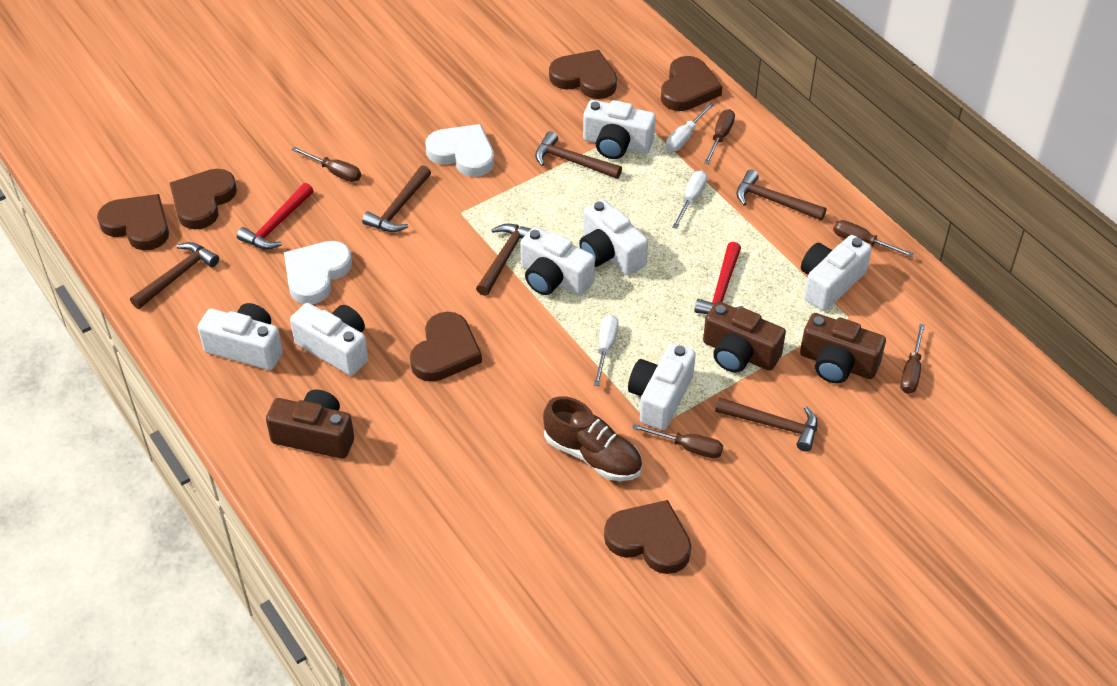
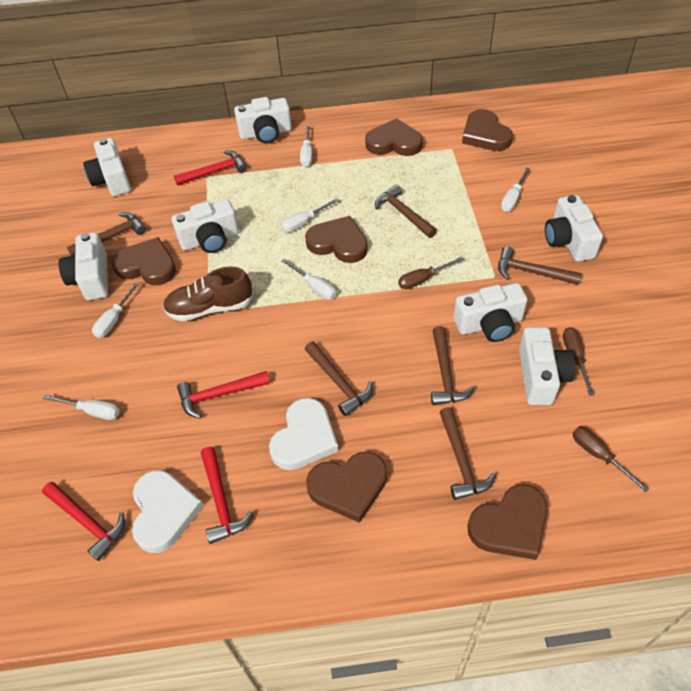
brown camera: 3 -> 0
brown screwdriver: 5 -> 3
red hammer: 2 -> 4
white screwdriver: 3 -> 6

